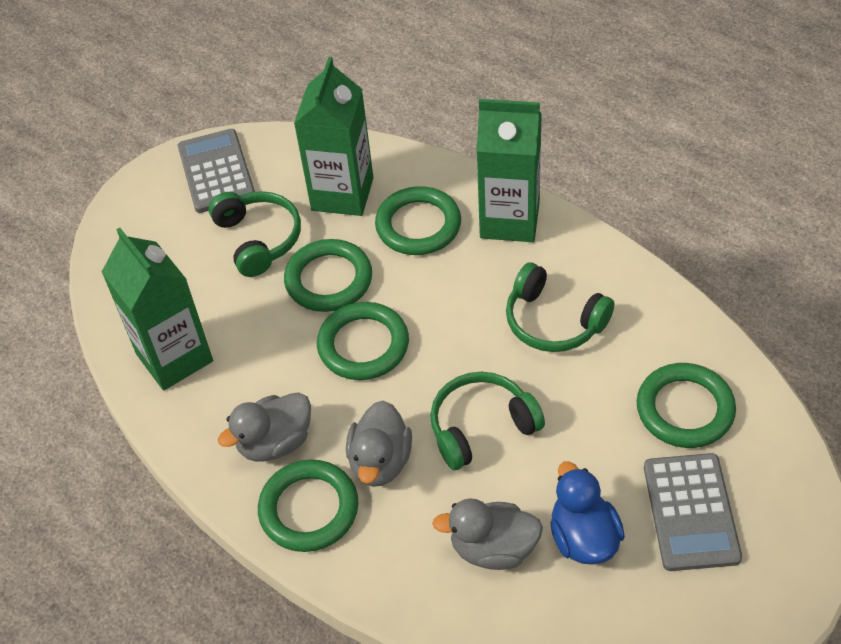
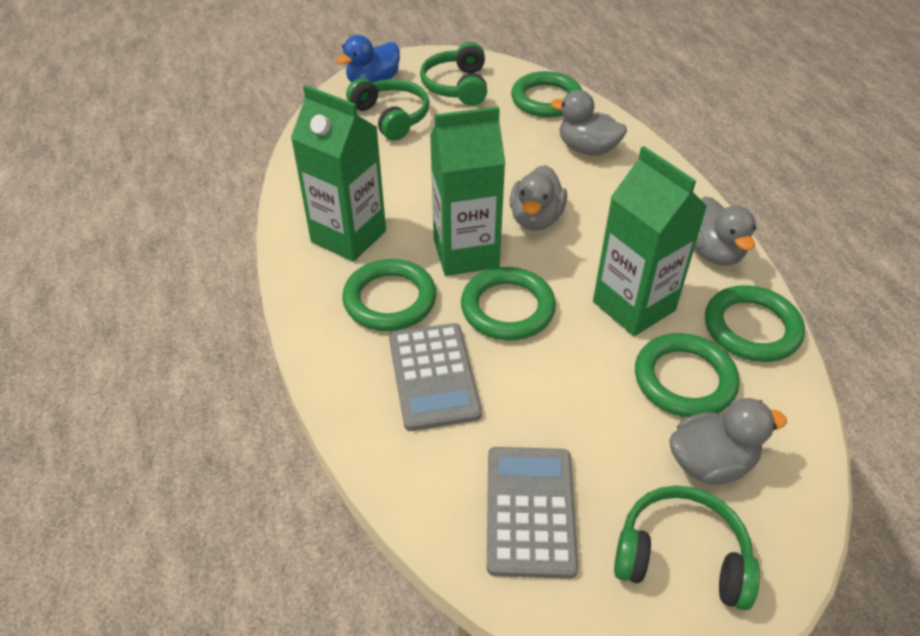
grey duck: 3 -> 4

